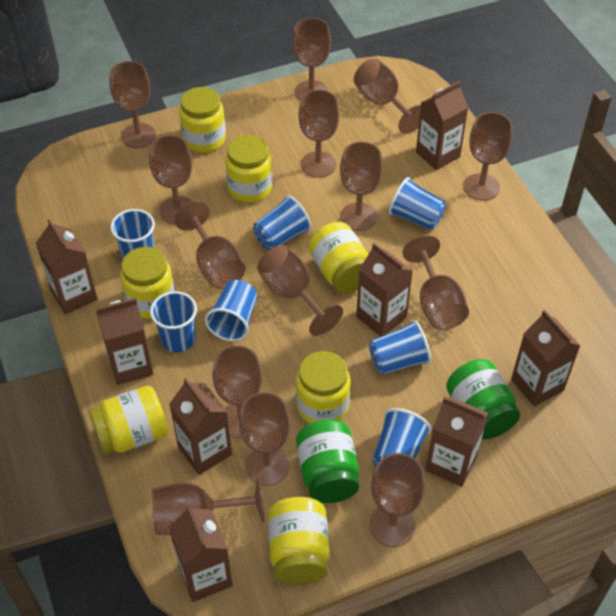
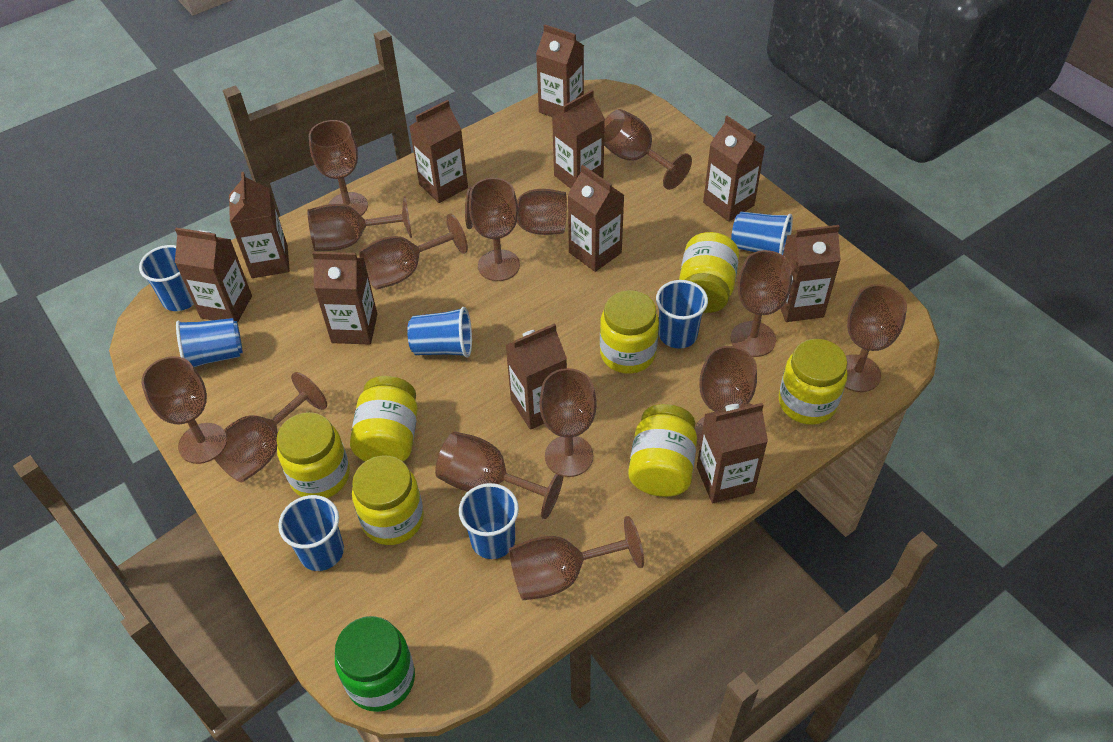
brown carton: 8 -> 11
green jar: 2 -> 1

